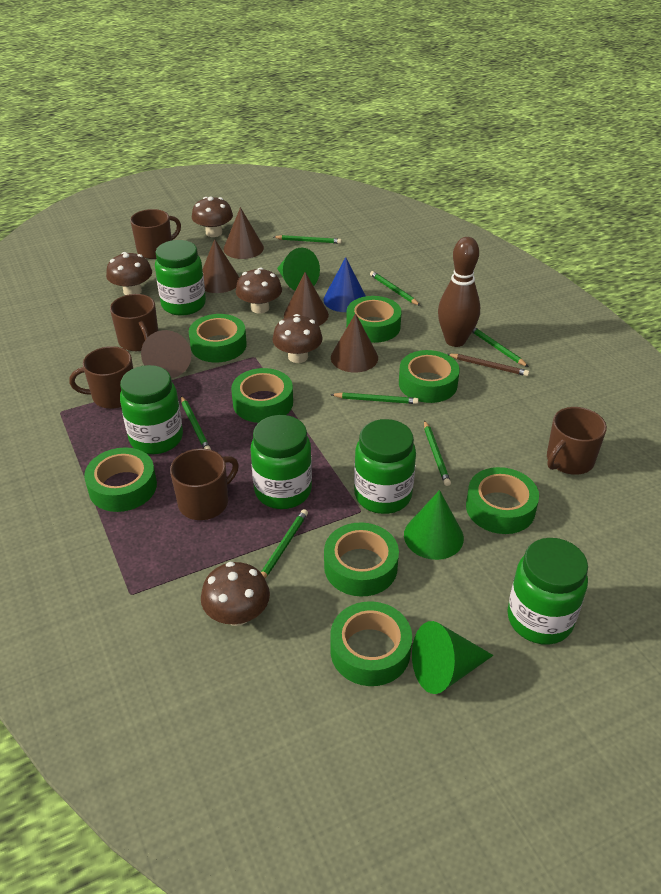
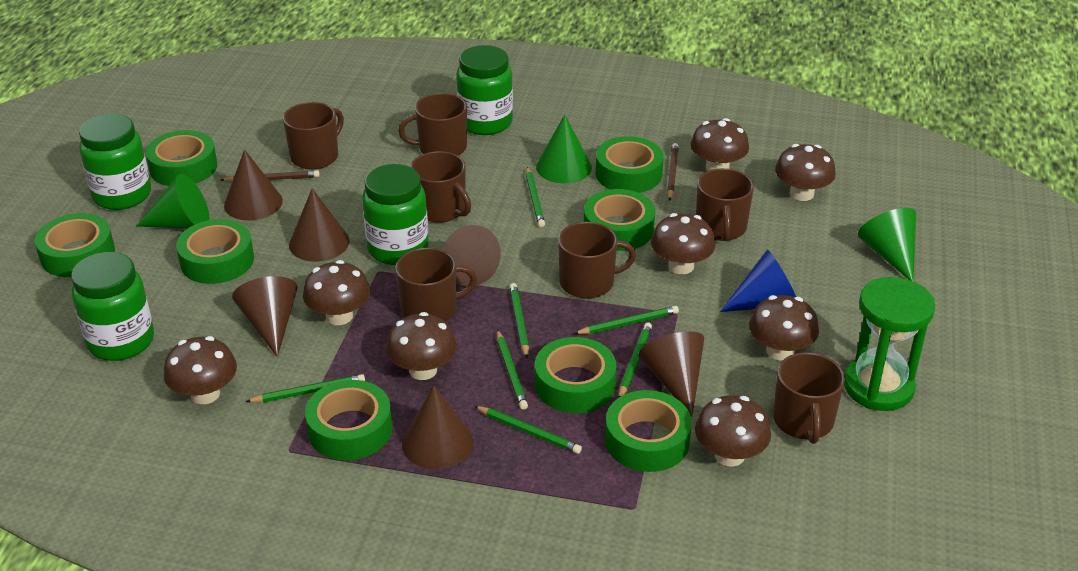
brown bowling pin: 1 -> 0
brown cone: 5 -> 6
brown mug: 5 -> 7
brown mushroom: 5 -> 8
brown pencil: 1 -> 2
green hourglass: 0 -> 1
green jar: 5 -> 4

